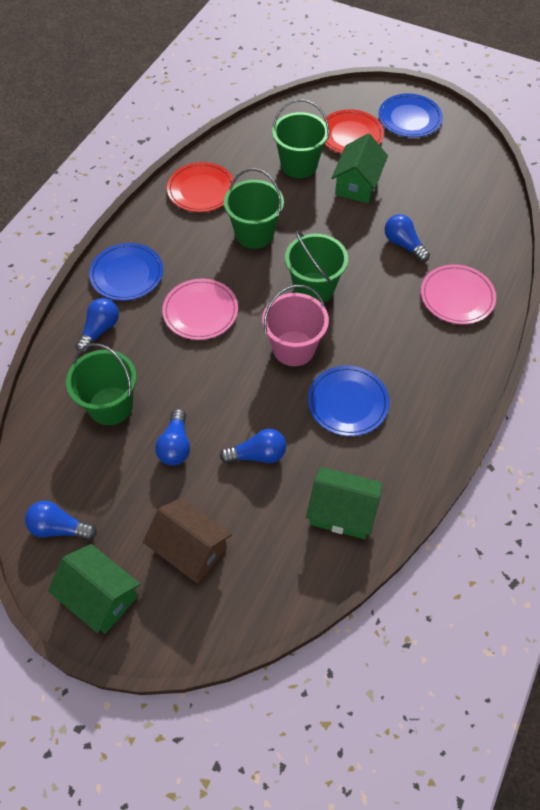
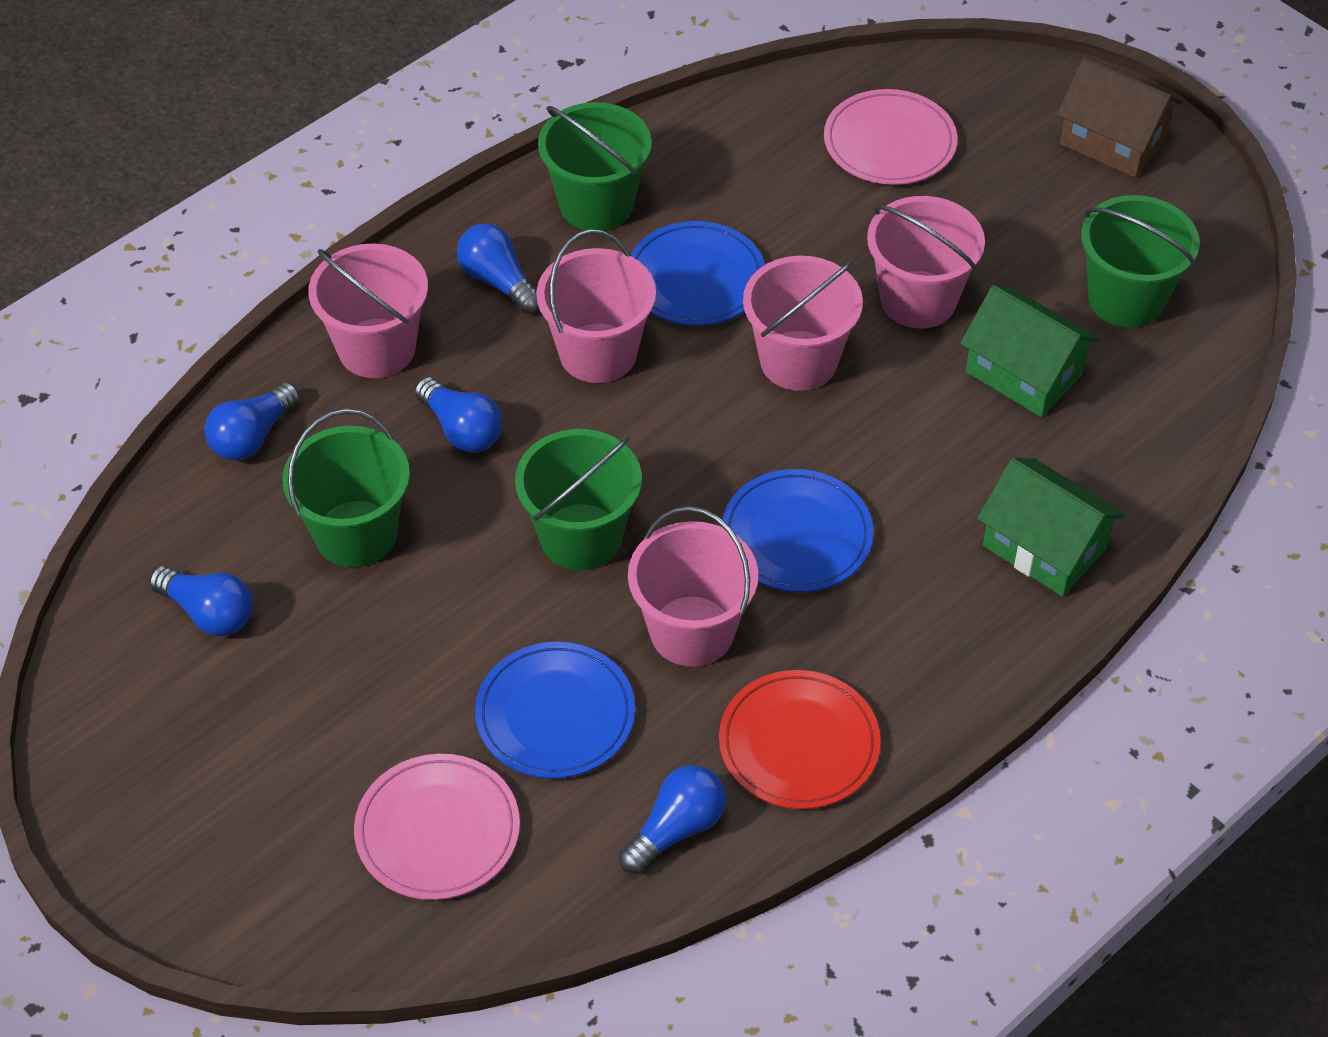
green house: 3 -> 2
pink bucket: 1 -> 5
red plate: 2 -> 1

